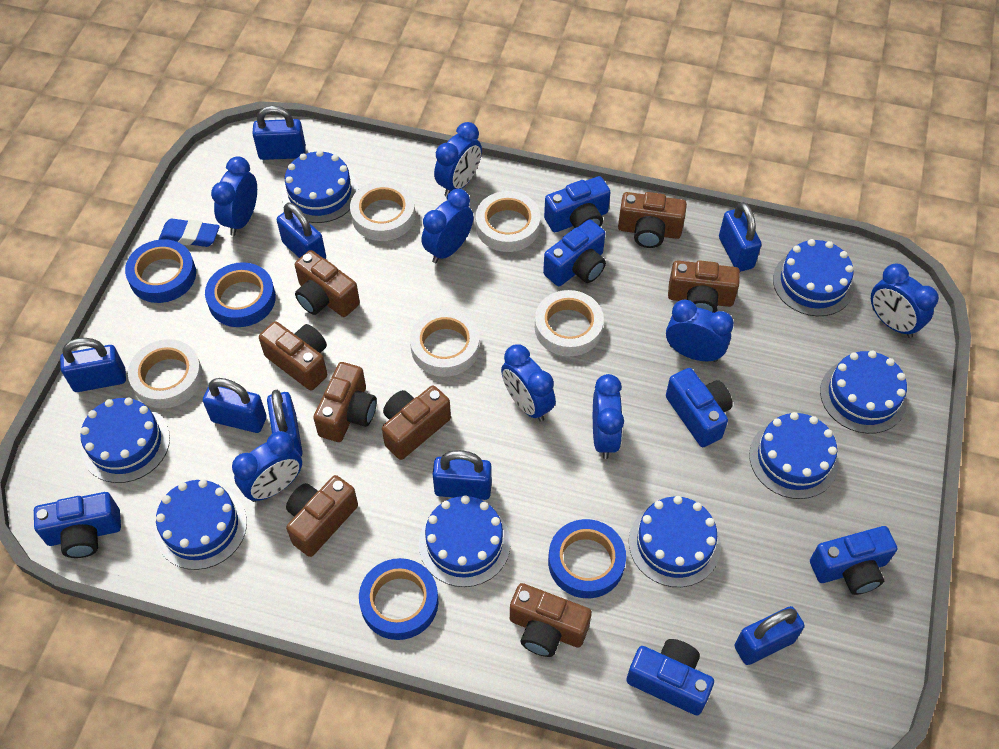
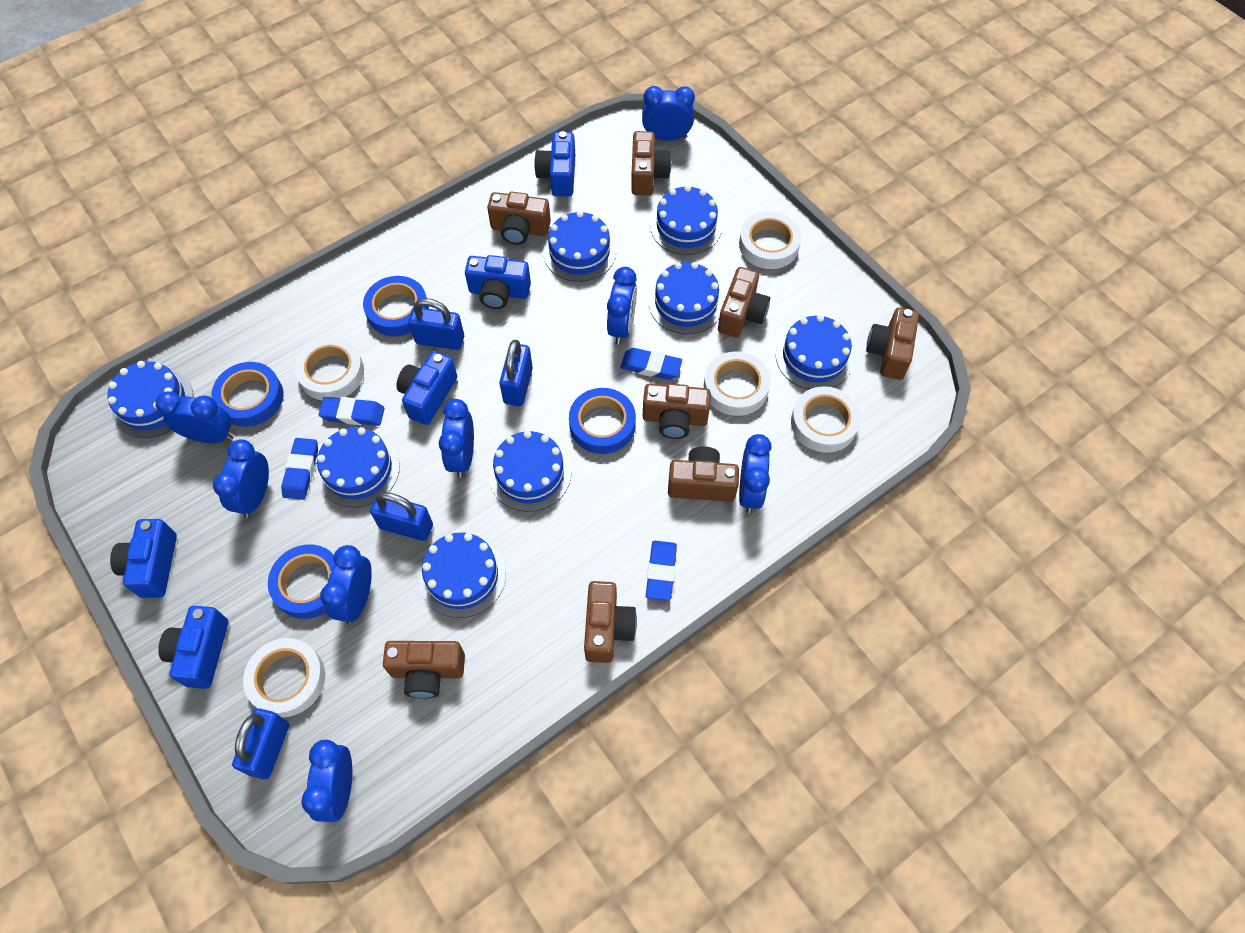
blue camera: 6 -> 5
blue eraser: 1 -> 4
blue padlock: 8 -> 4

